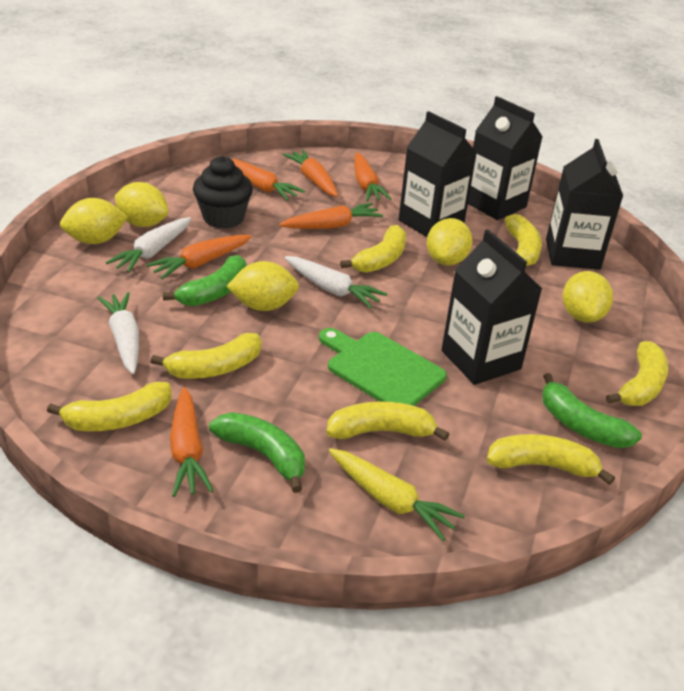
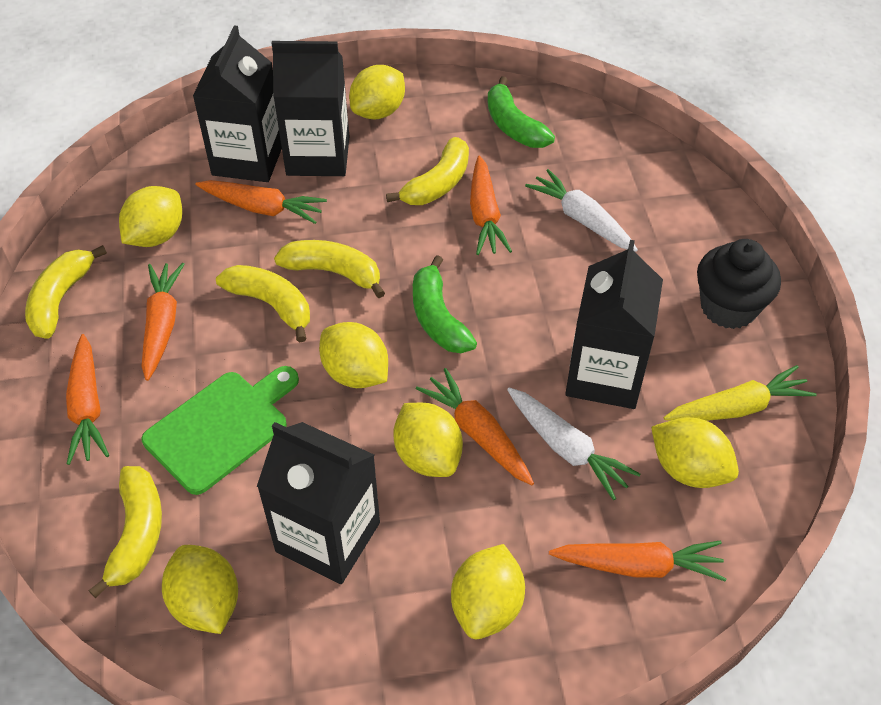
green banana: 3 -> 2
white carrot: 3 -> 2
yellow banana: 7 -> 5
yellow lemon: 5 -> 7

